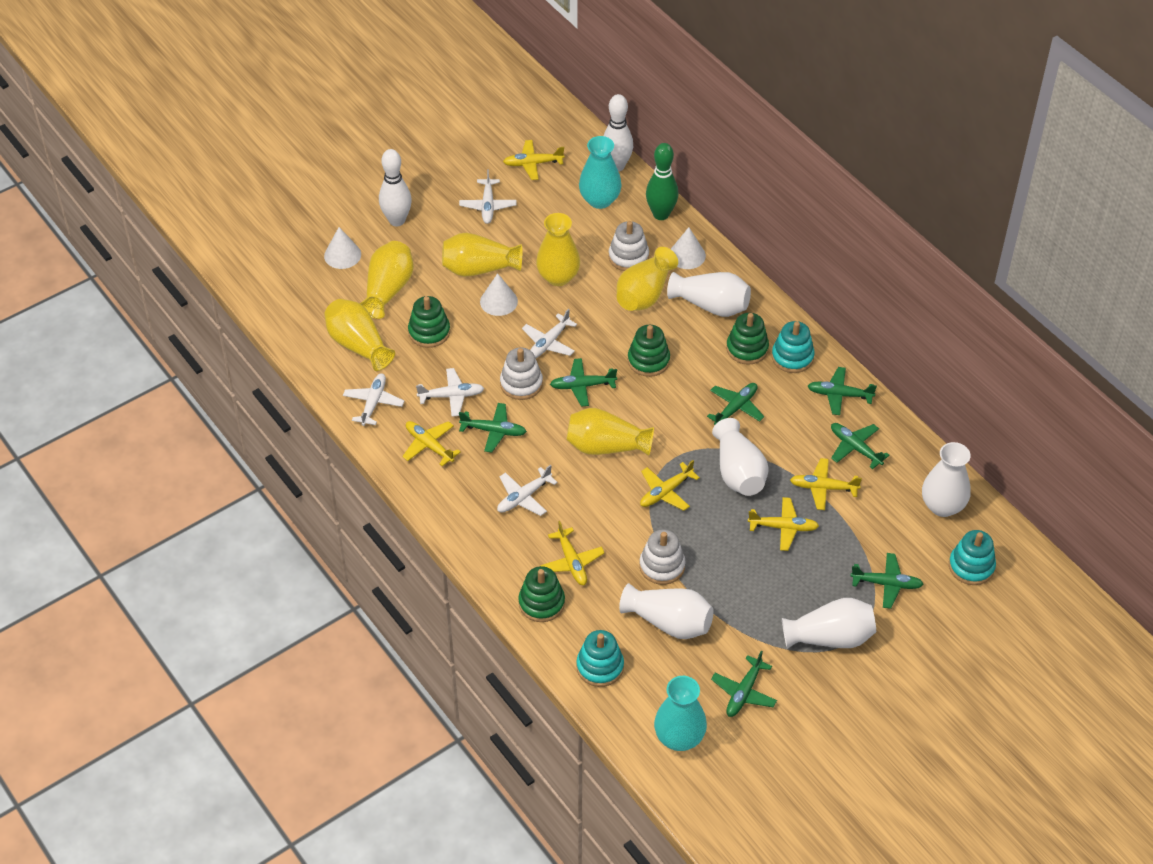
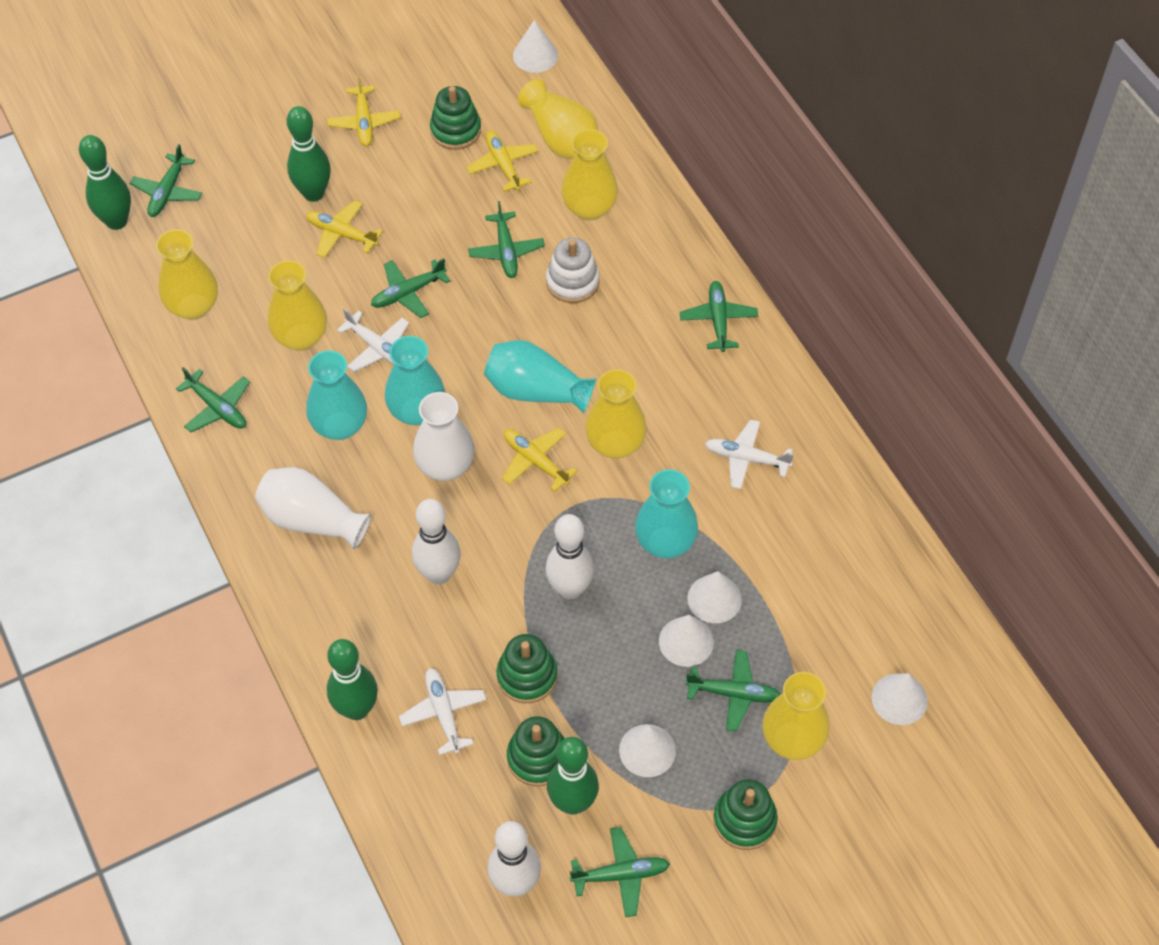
green bowling pin: 1 -> 4
turquoise stacking toy: 3 -> 0
turquoise vase: 2 -> 4
white bowling pin: 2 -> 3
white cone: 3 -> 5
white plane: 5 -> 3
white stacking toy: 3 -> 1
white vase: 5 -> 2
yellow plane: 6 -> 4

